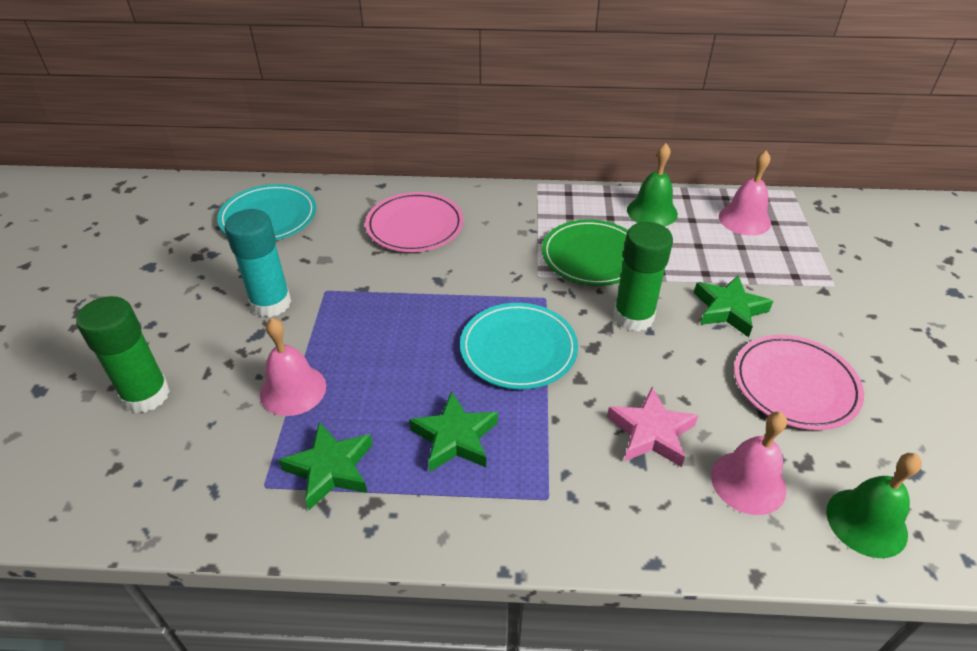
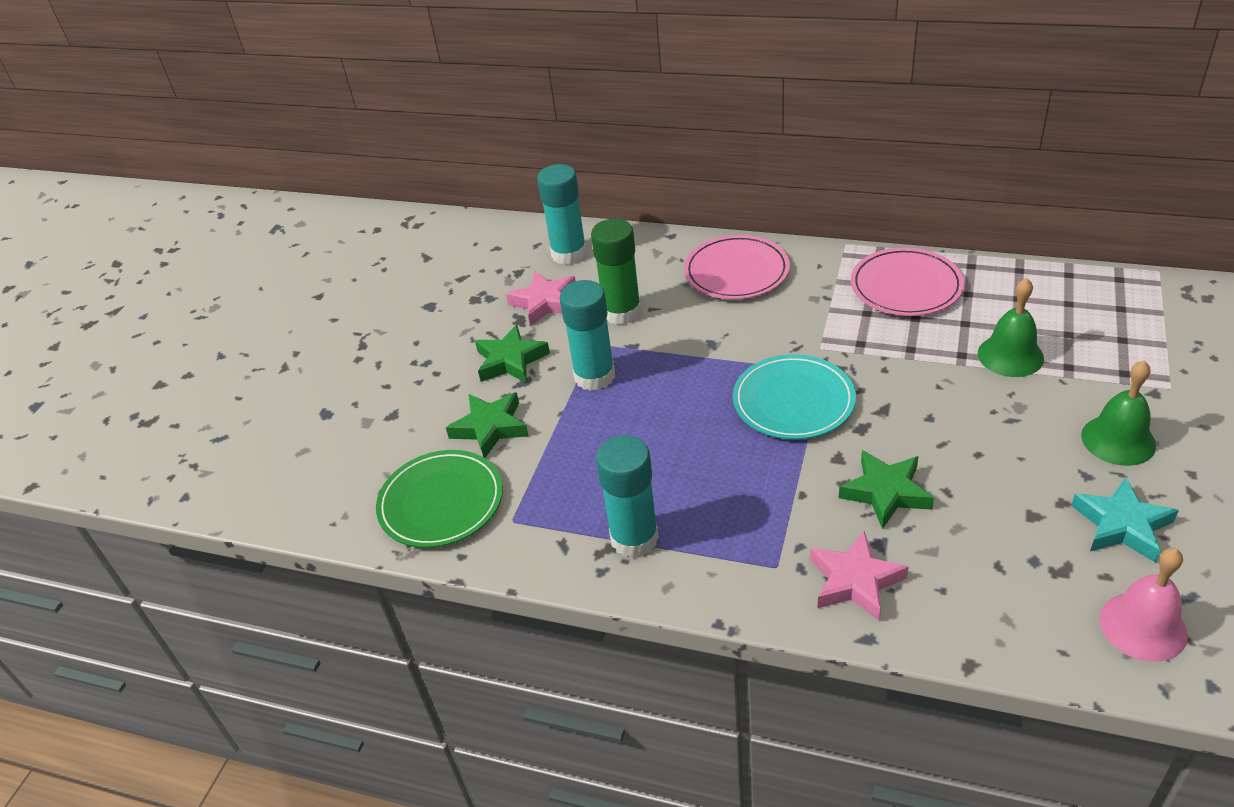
green glue stick: 2 -> 1
pink bell: 3 -> 1
pink star: 1 -> 2
turquoise glue stick: 1 -> 3
turquoise plate: 2 -> 1
turquoise star: 0 -> 1

